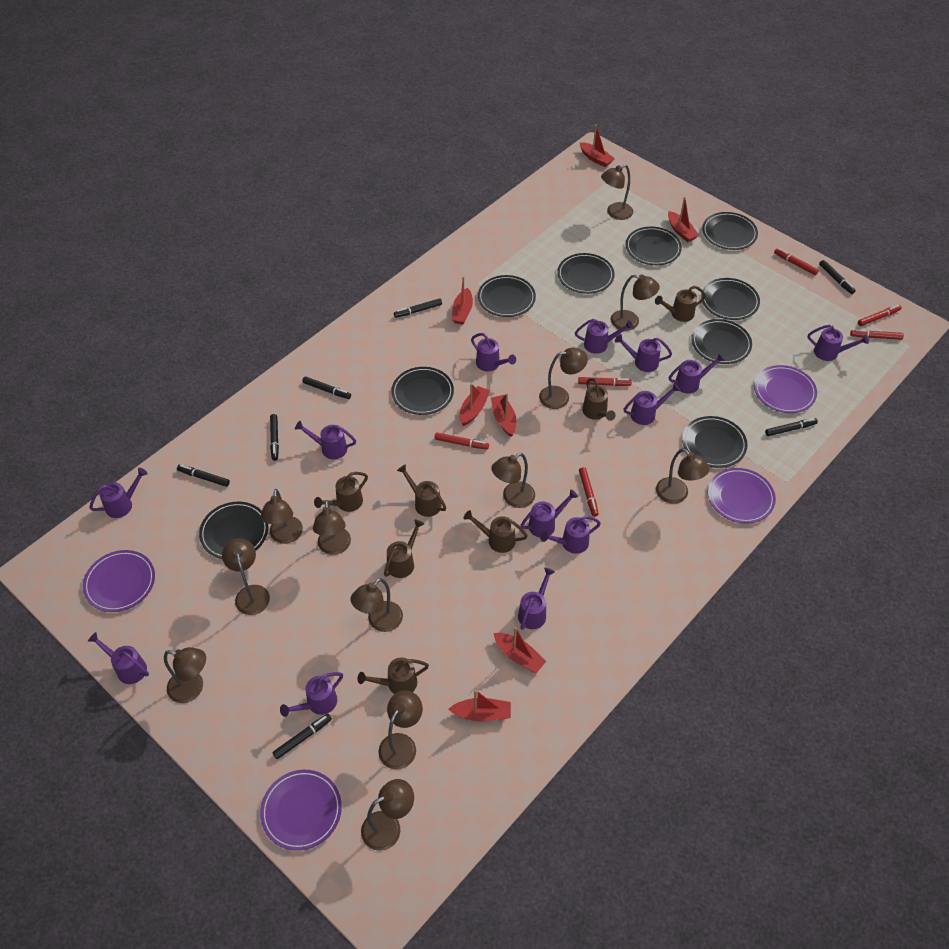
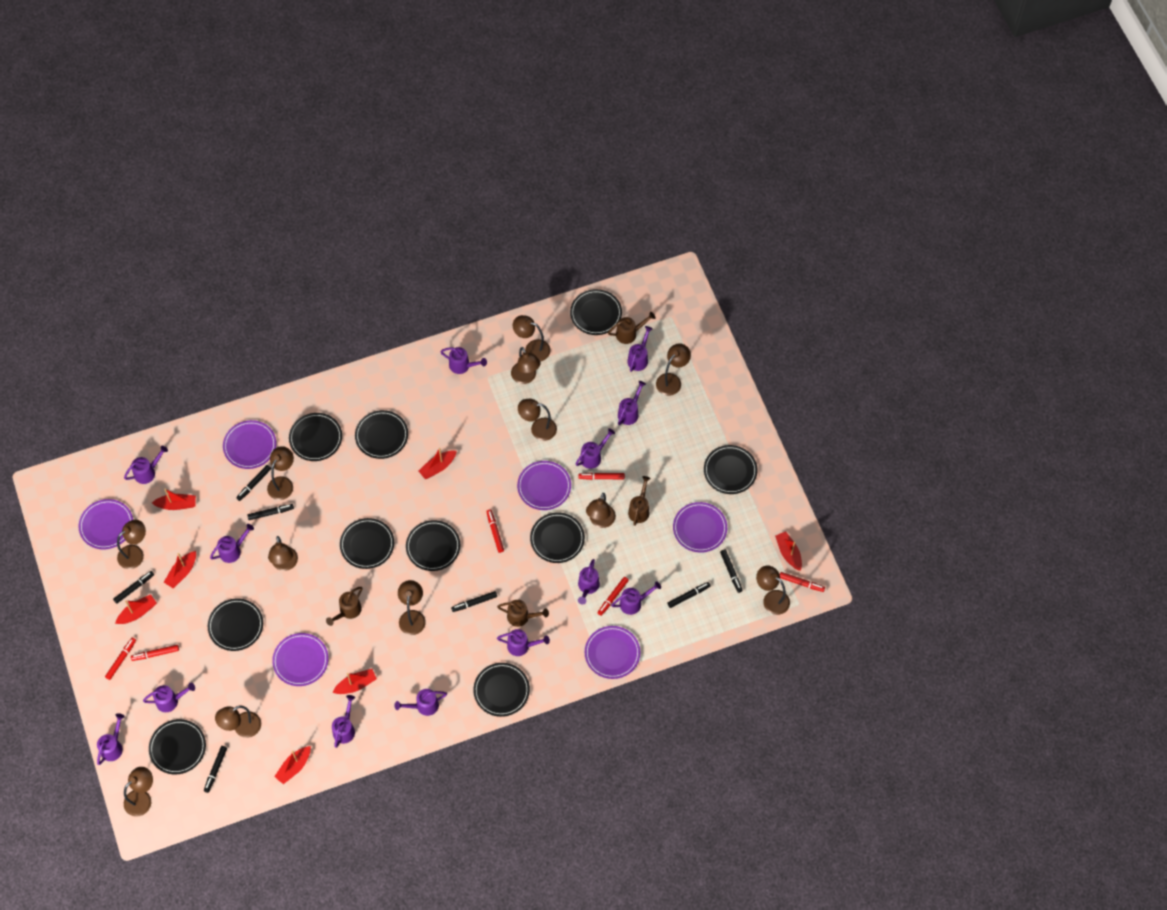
black plate: 9 -> 10
brown watering can: 7 -> 4
purple plate: 4 -> 6

